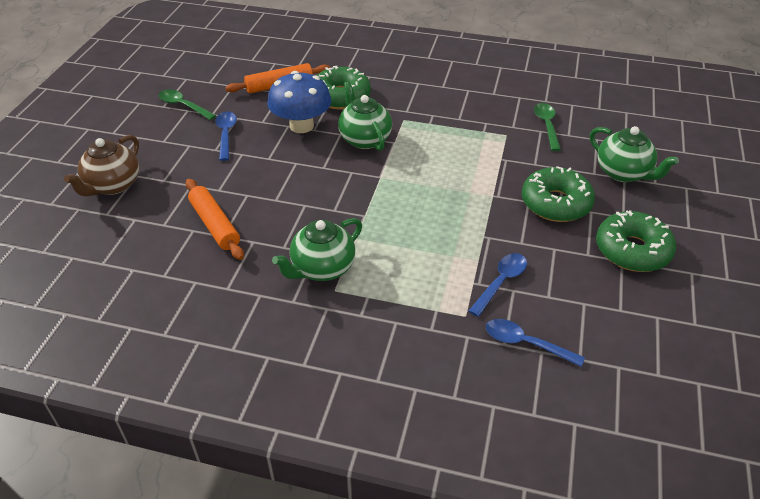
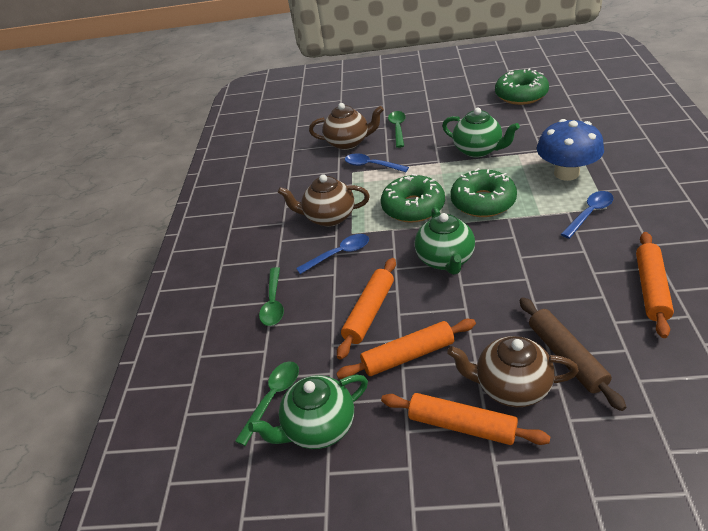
brown rolling pin: 0 -> 1
brown teapot: 1 -> 3
green spoon: 2 -> 3
orange rolling pin: 2 -> 4

